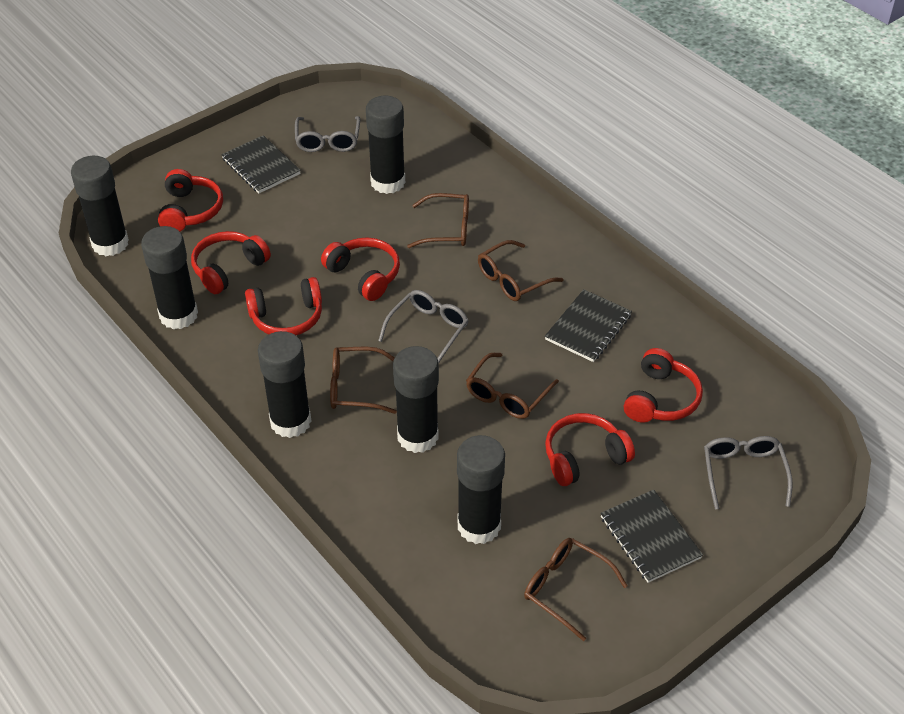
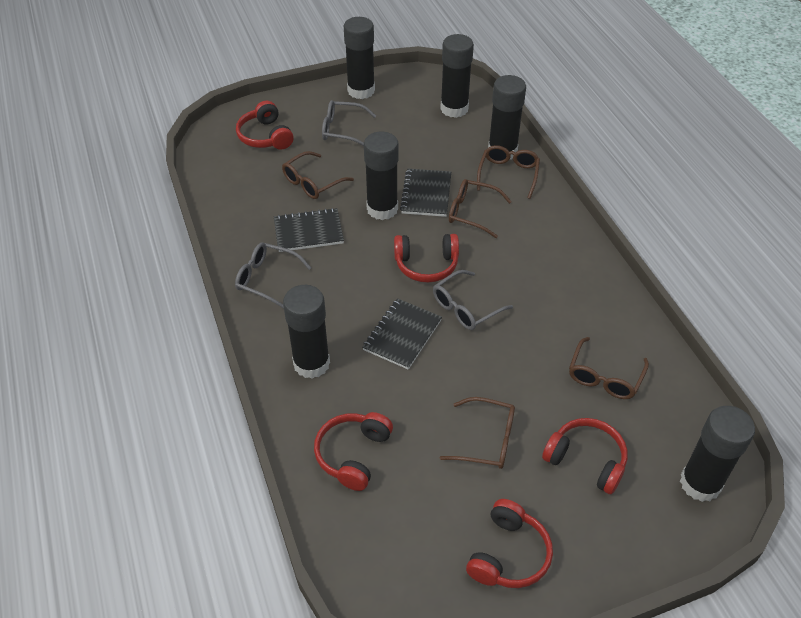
red headphones: 6 -> 5

